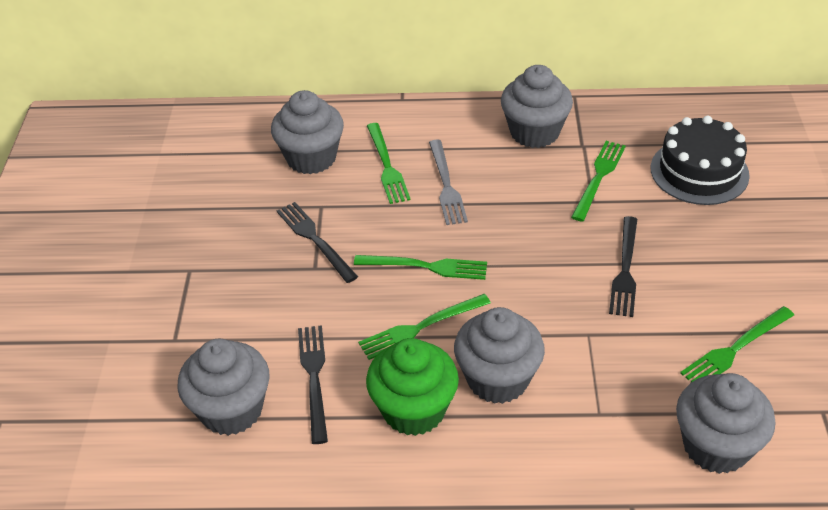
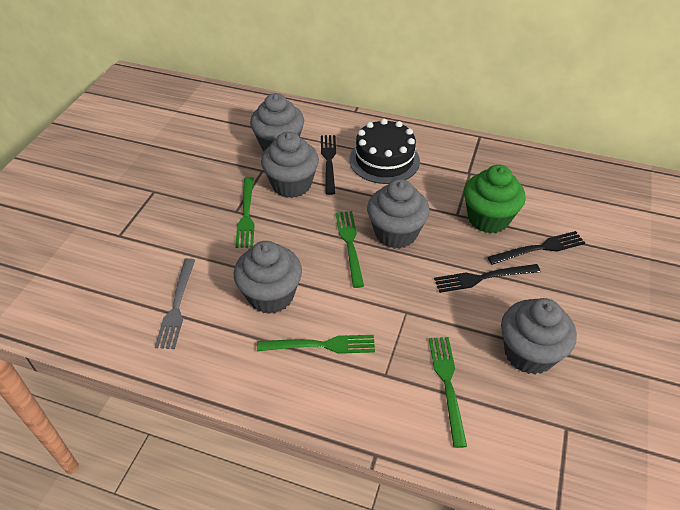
green fork: 5 -> 4

